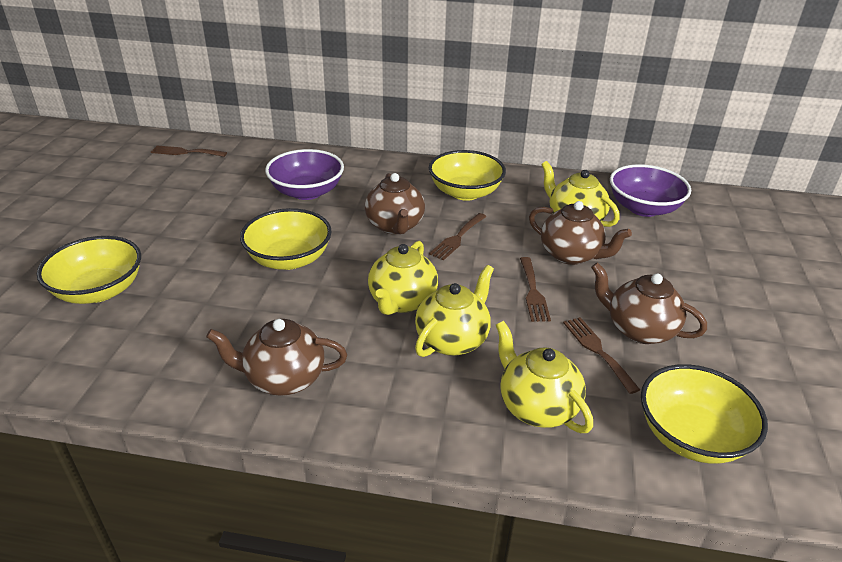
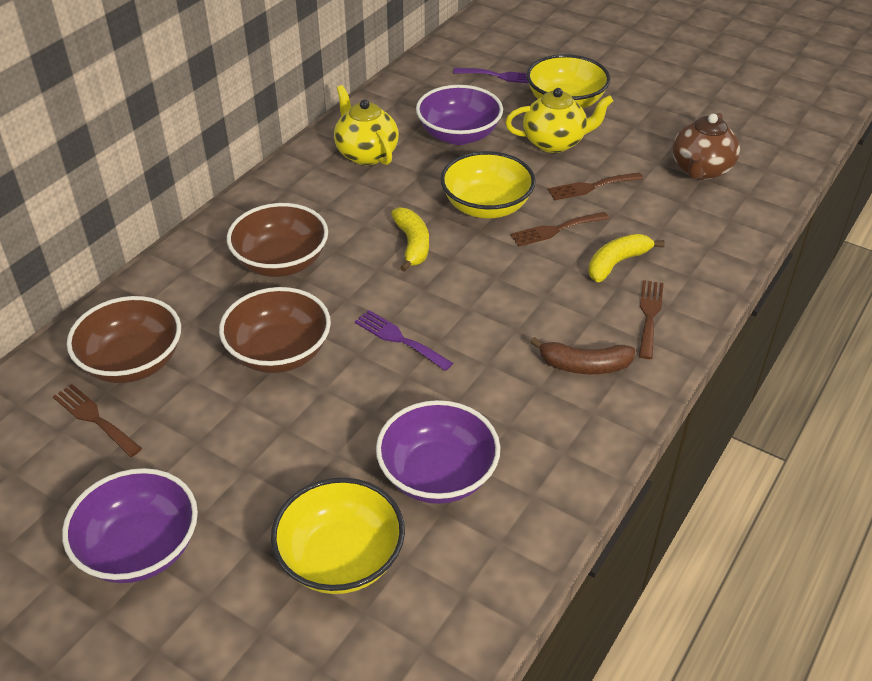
brown banana: 0 -> 1
brown bowl: 0 -> 3
brown teapot: 4 -> 1
purple bowl: 2 -> 3
purple fork: 0 -> 2
yellow banana: 0 -> 2
yellow bowl: 4 -> 3
yellow teapot: 4 -> 2

